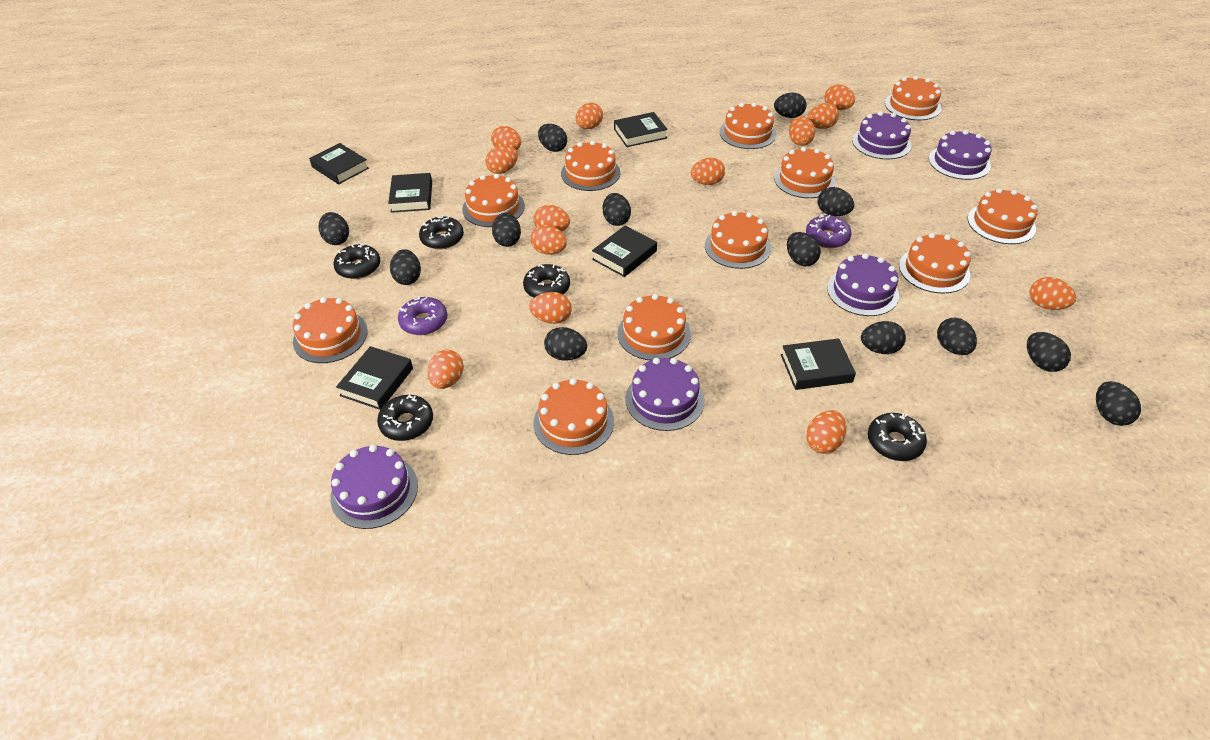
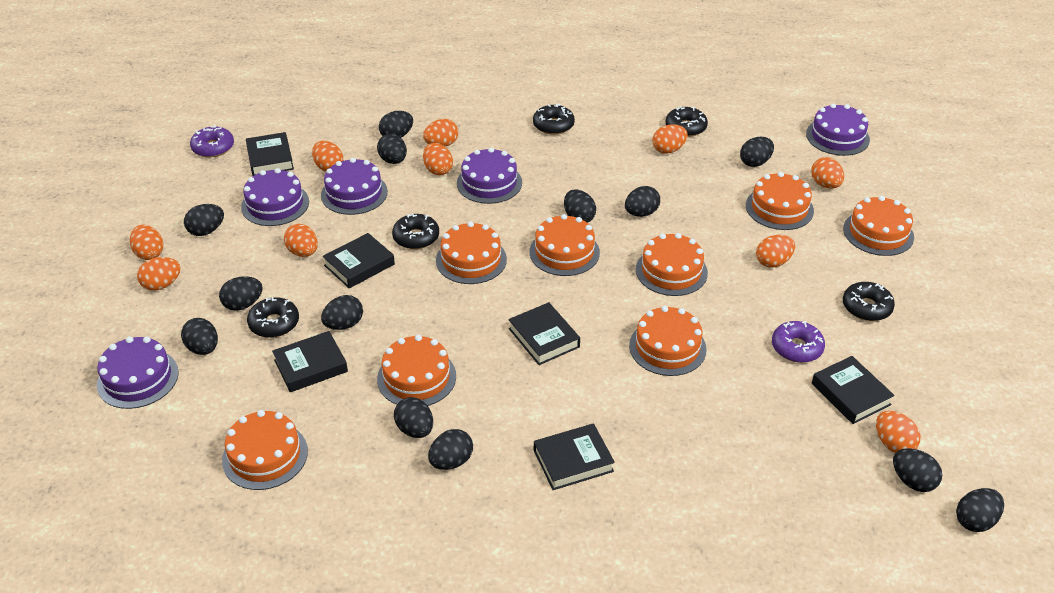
orange cake: 11 -> 8
orange egg: 13 -> 10

